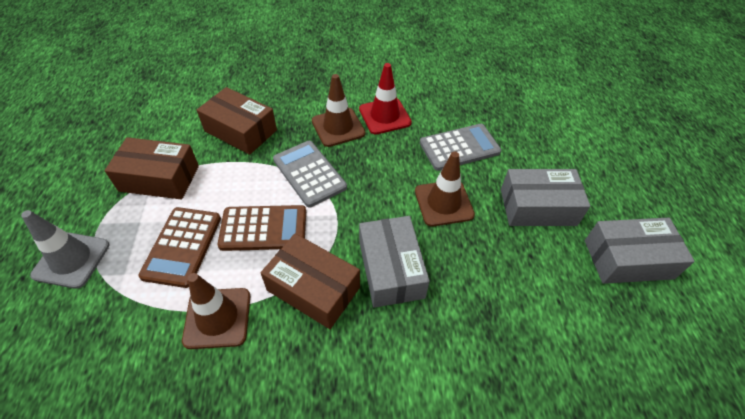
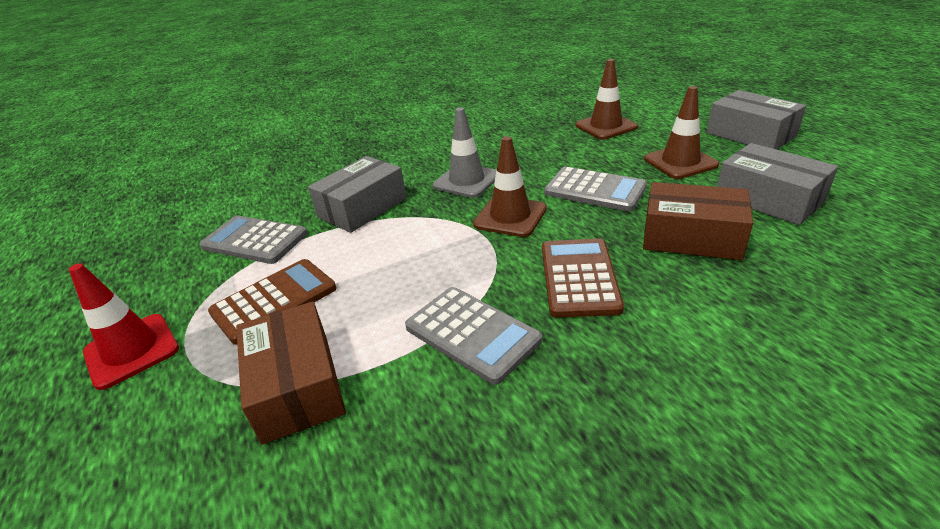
brown box: 3 -> 2
grey calculator: 2 -> 3

